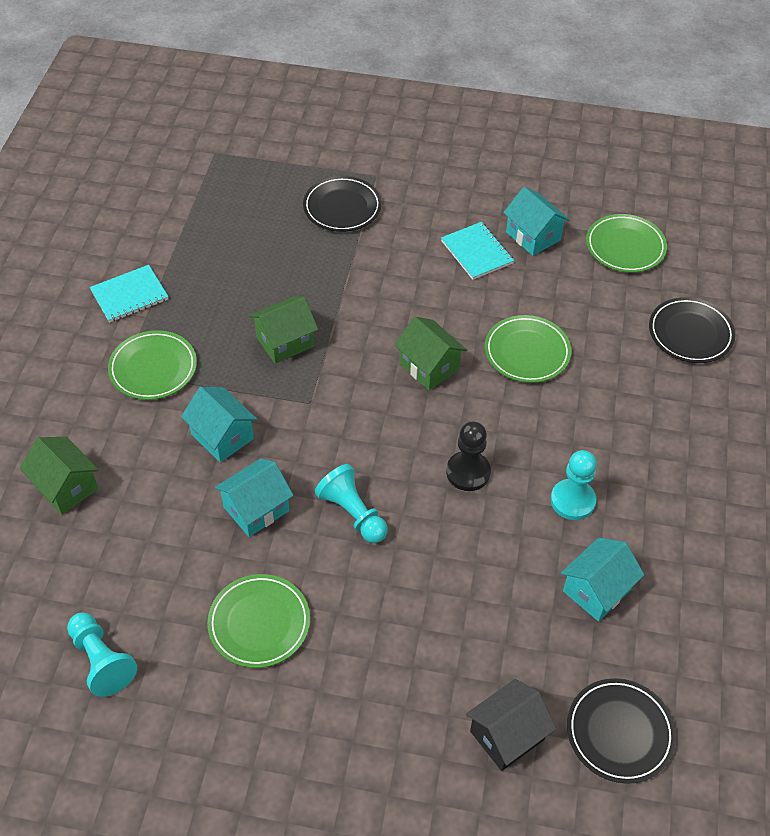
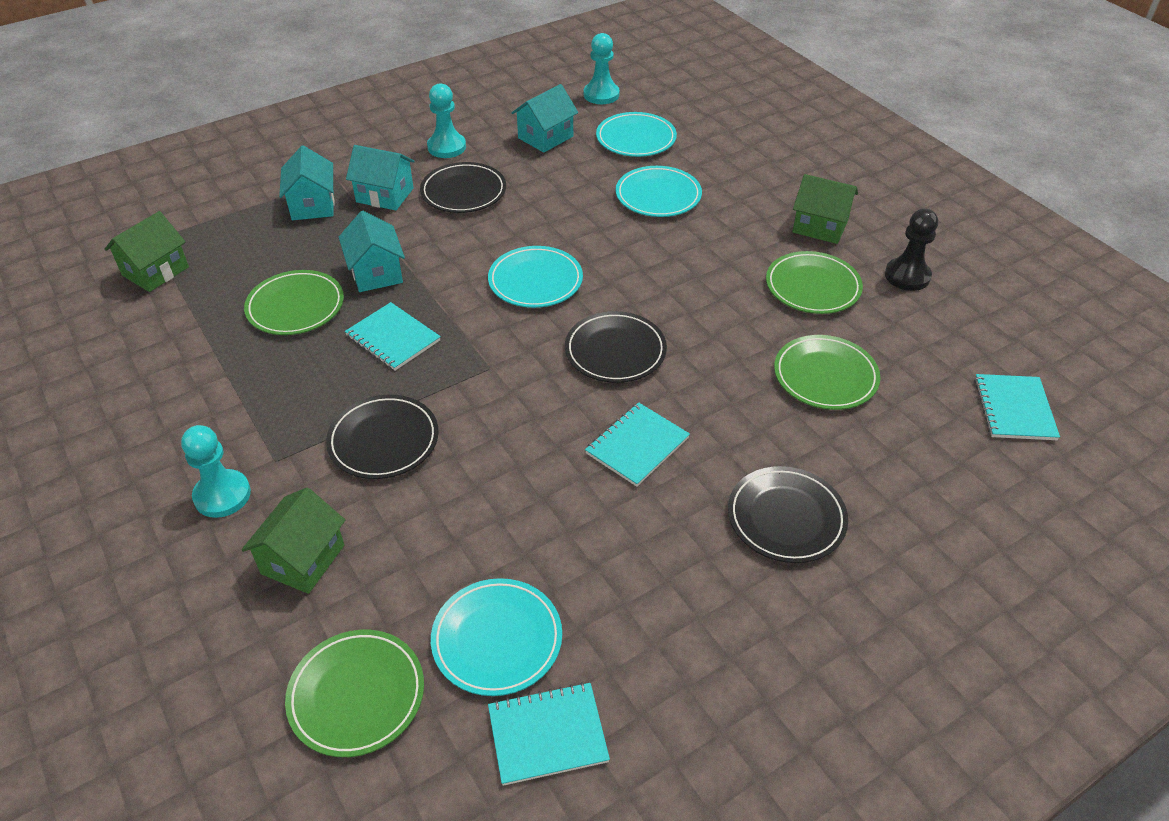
black house: 1 -> 0
black plate: 3 -> 4
turquoise notebook: 2 -> 4
turquoise plate: 0 -> 4

